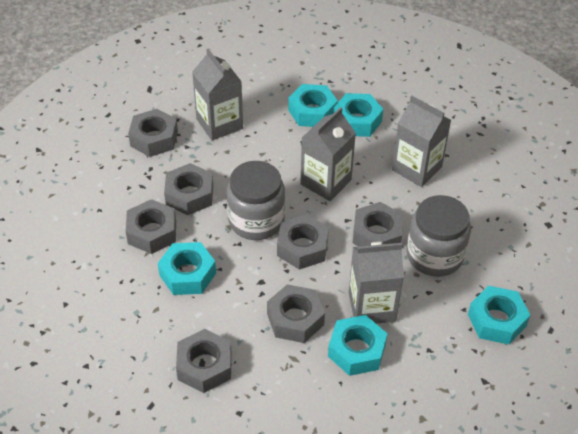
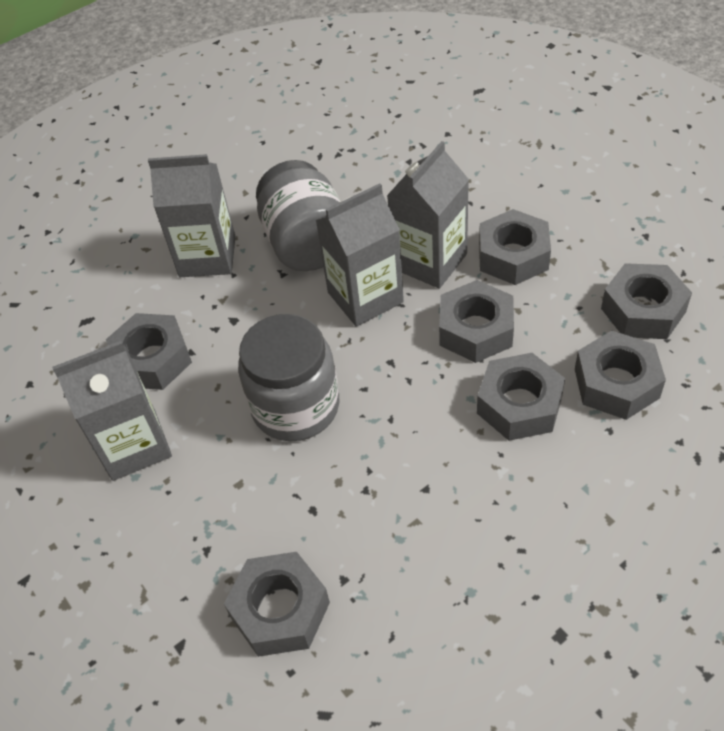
turquoise nut: 5 -> 0

